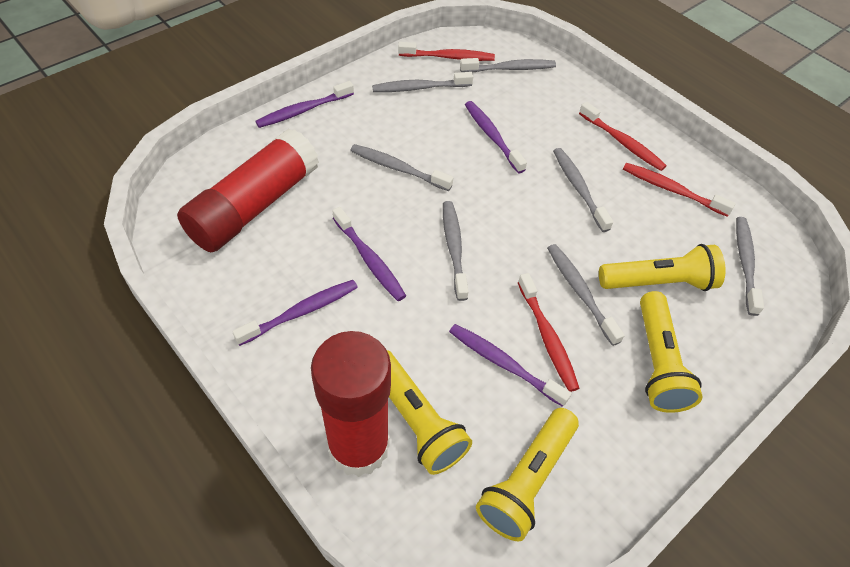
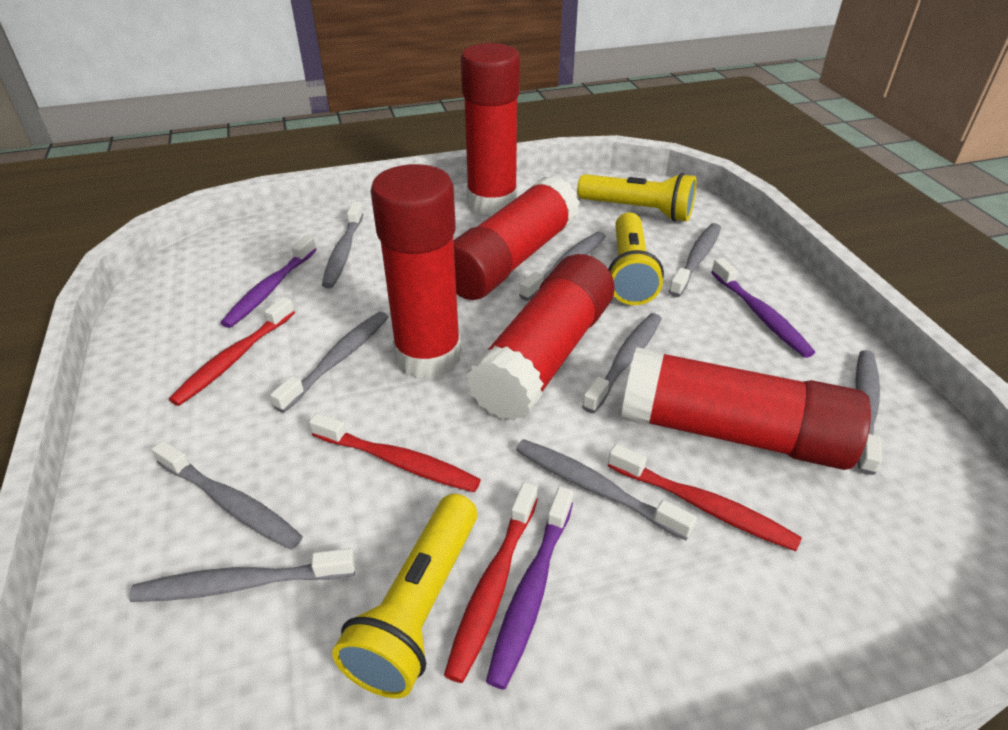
grey toothbrush: 7 -> 9
purple toothbrush: 5 -> 3
red glue stick: 2 -> 5
yellow flashlight: 4 -> 3

